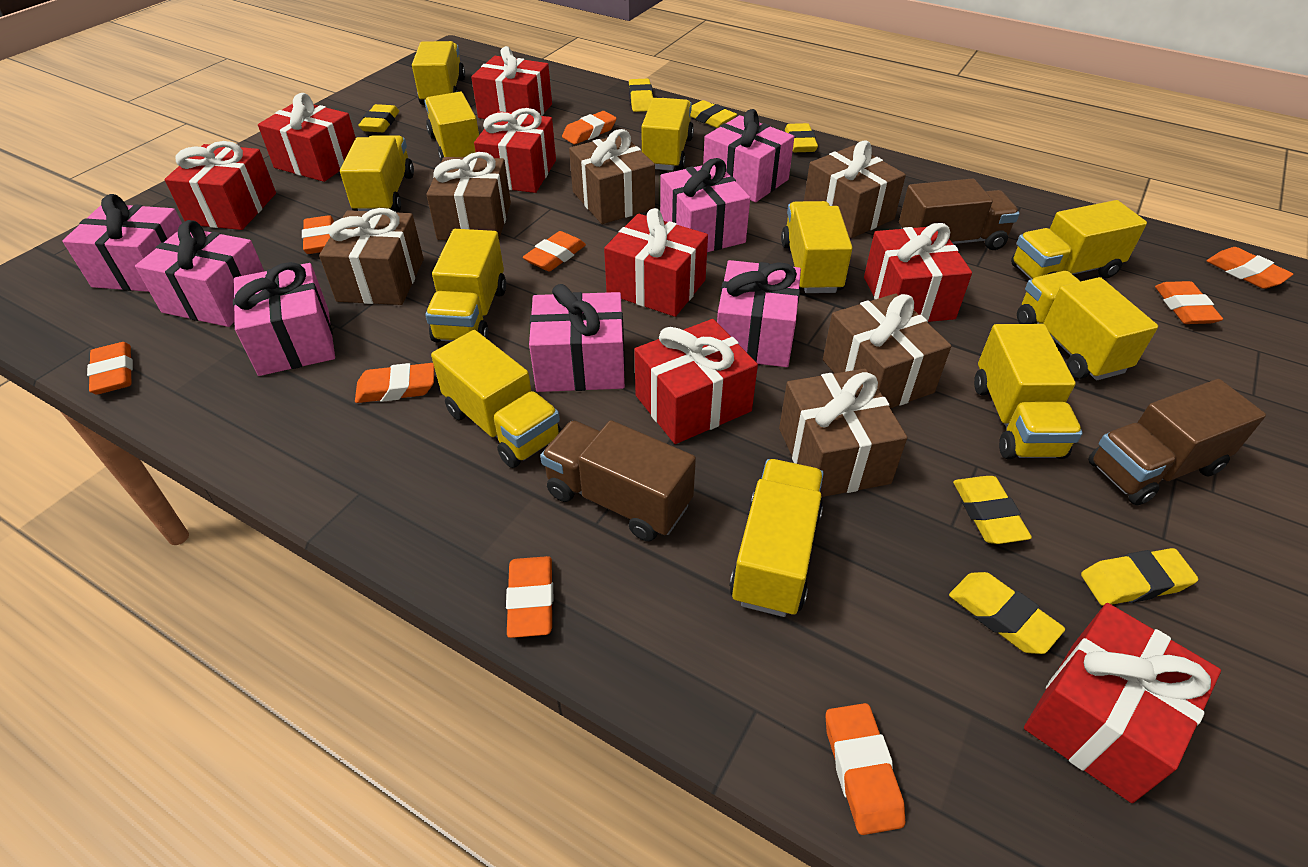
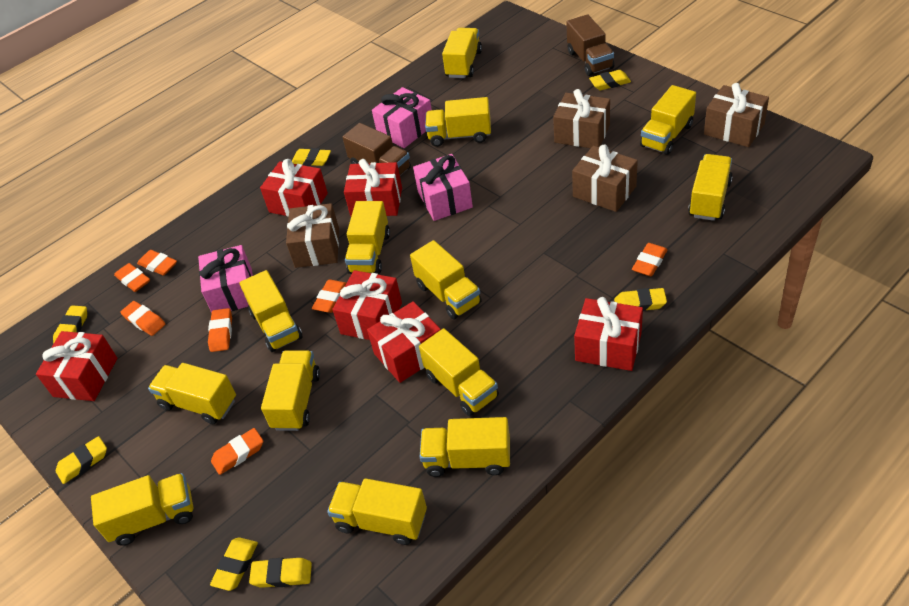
brown gift: 6 -> 4
brown truck: 3 -> 2
orange eraser: 9 -> 7
pink gift: 7 -> 3
red gift: 8 -> 6
yellow truck: 11 -> 13

